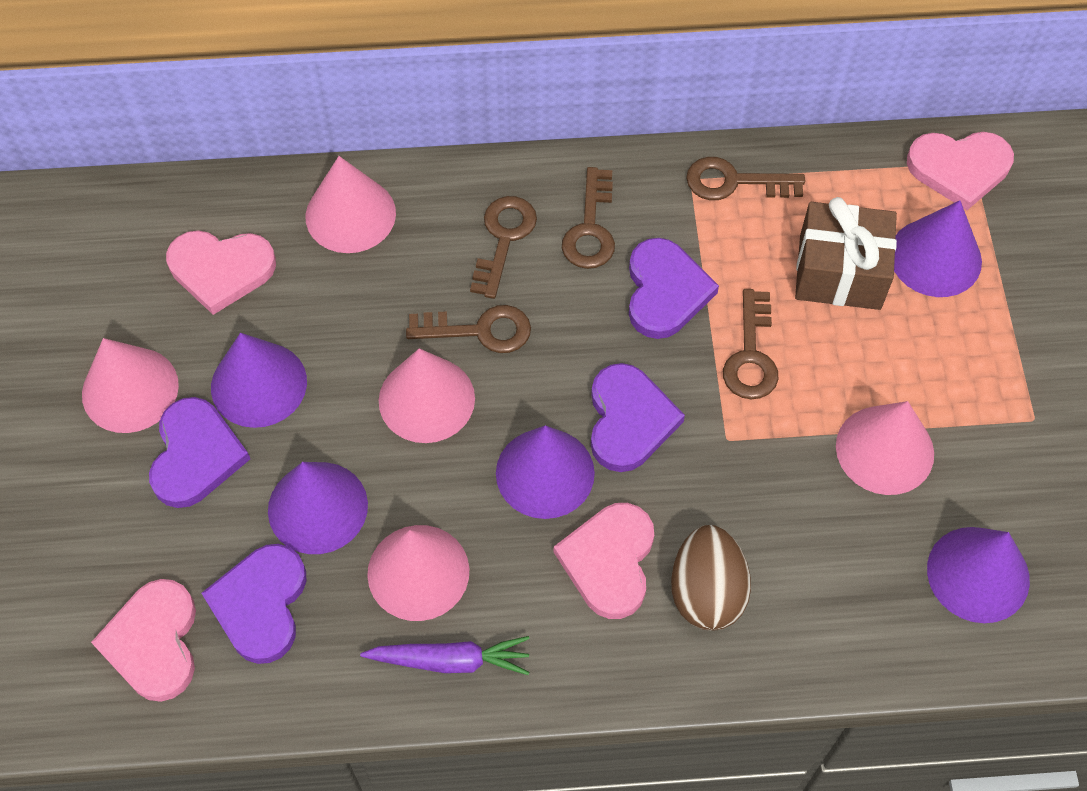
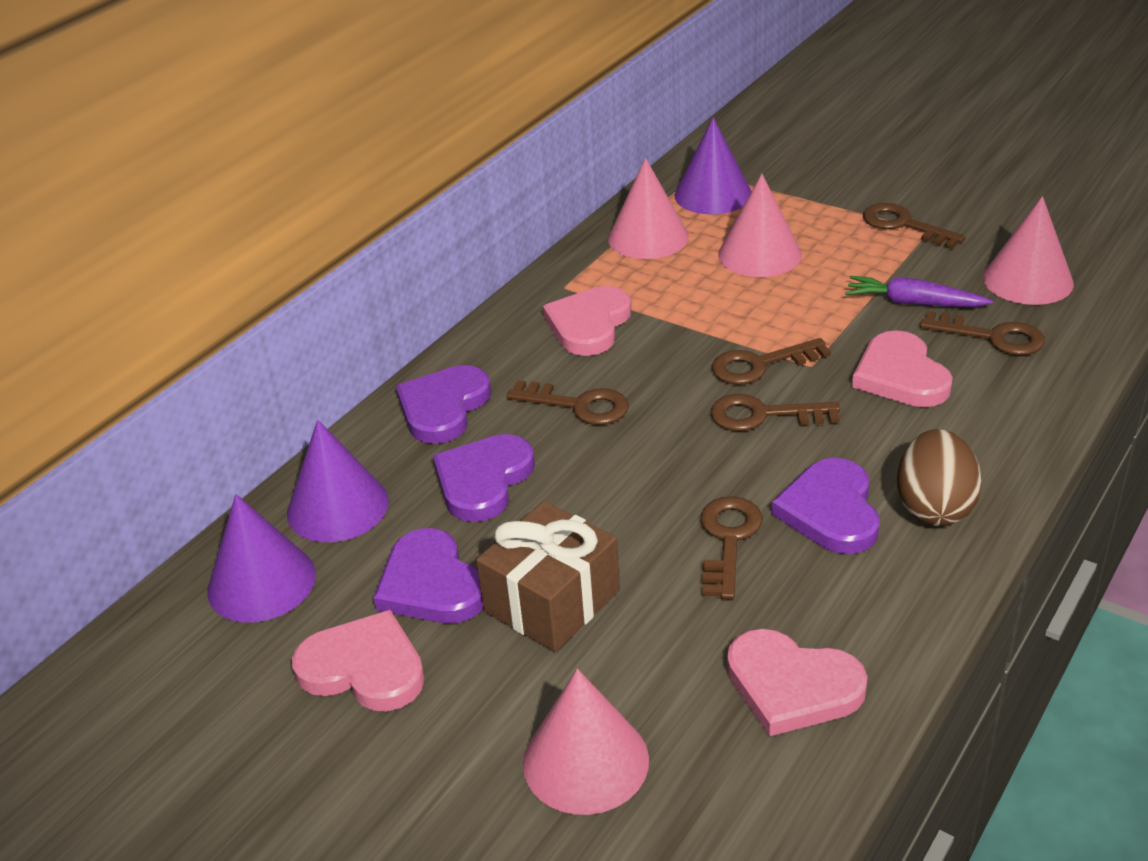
brown key: 5 -> 6
pink cone: 5 -> 4
purple cone: 5 -> 3

